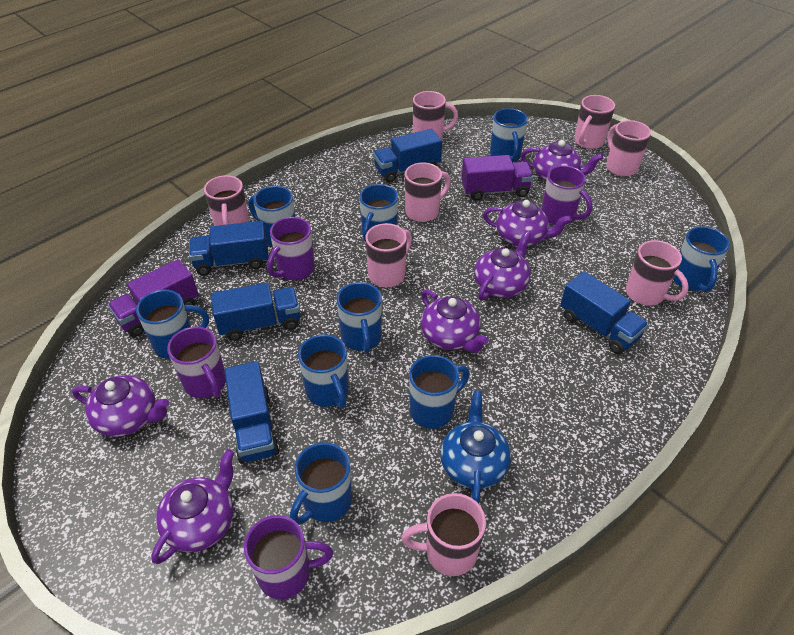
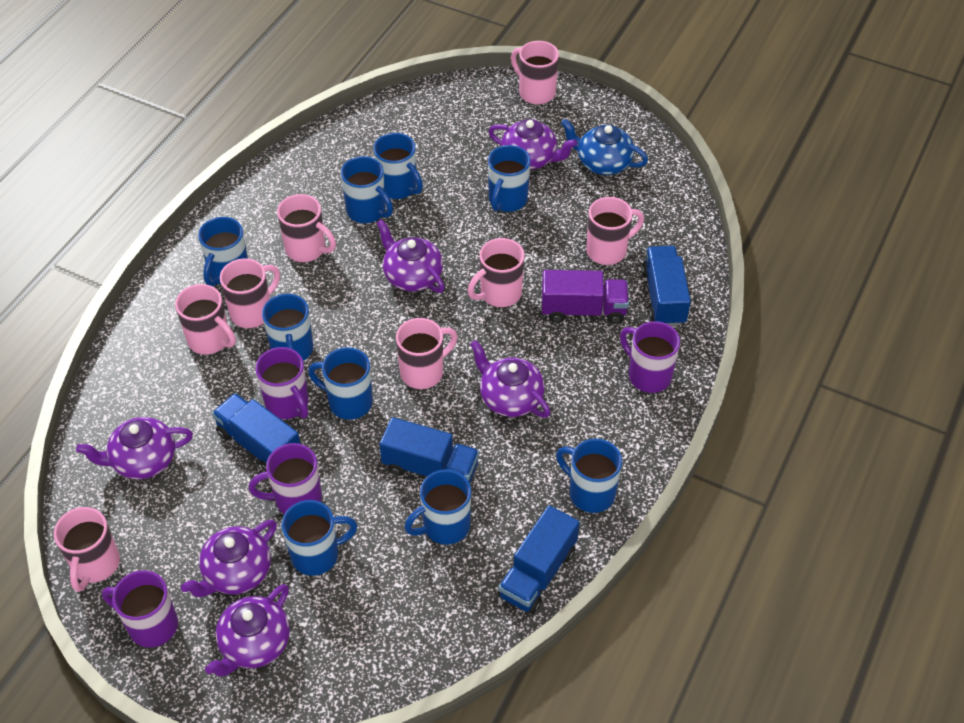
blue truck: 5 -> 4
purple truck: 2 -> 1

